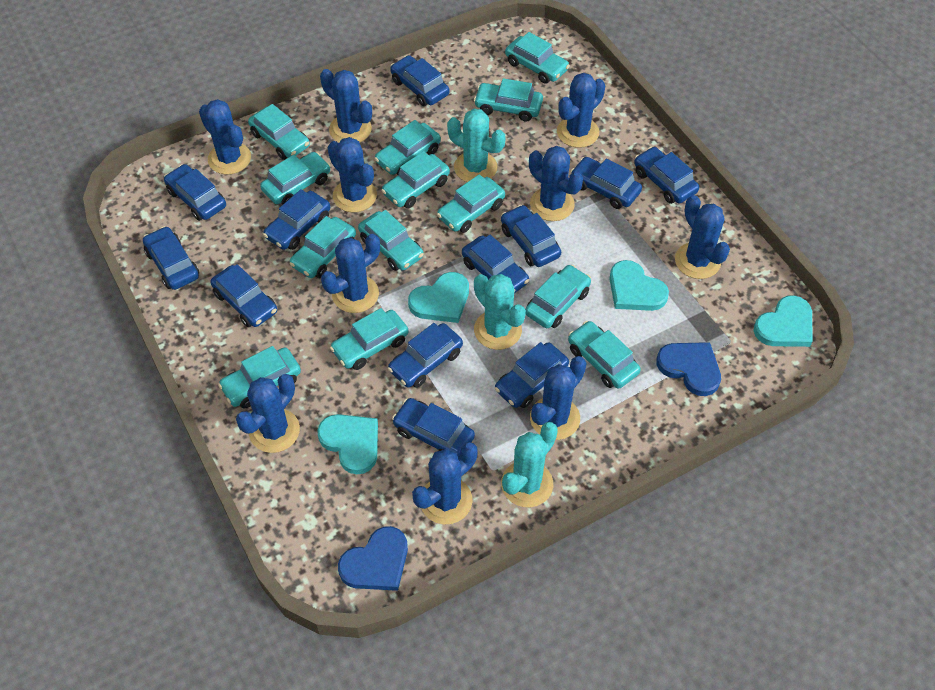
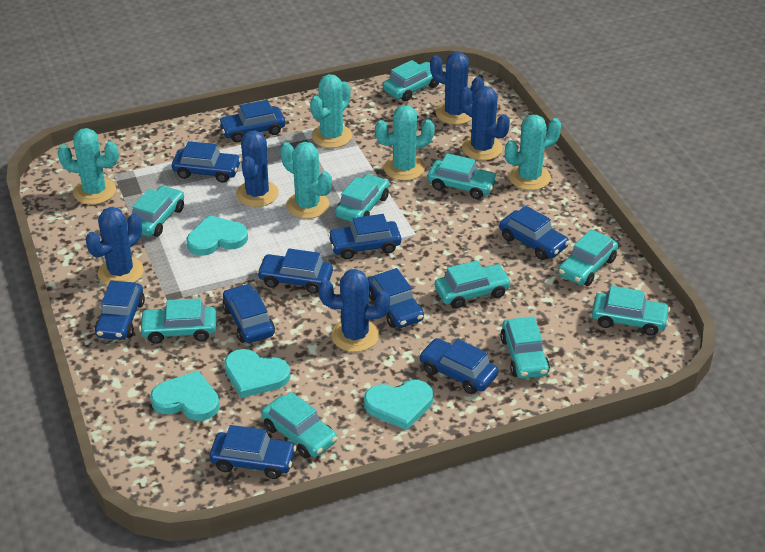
blue cactus: 10 -> 5
blue car: 12 -> 10
blue heart: 2 -> 0
turquoise cactus: 3 -> 5
turquoise car: 13 -> 10

